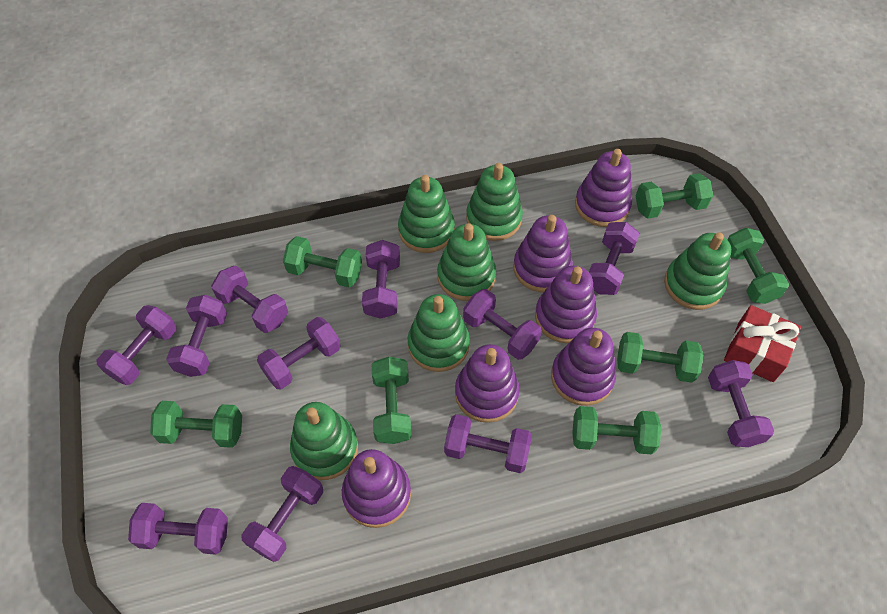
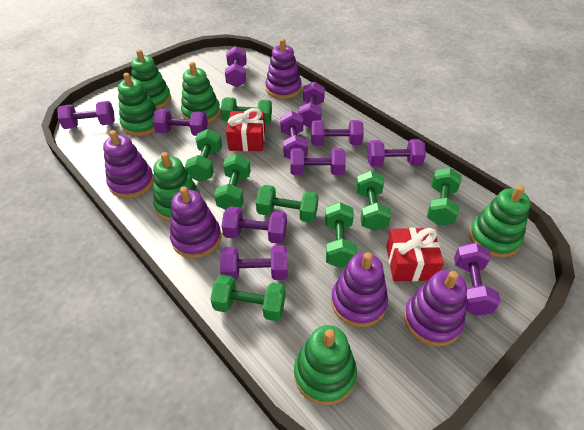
green dumbbell: 7 -> 8
purple stacking toy: 6 -> 5
red gift: 1 -> 2

